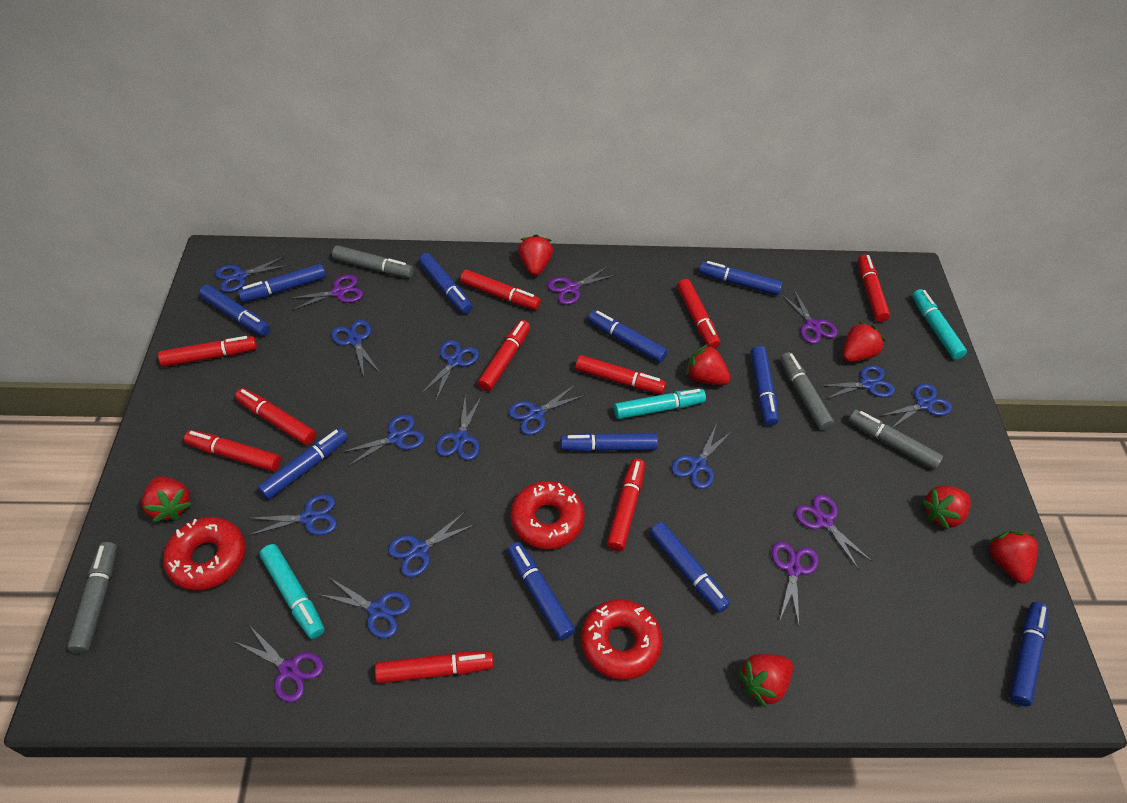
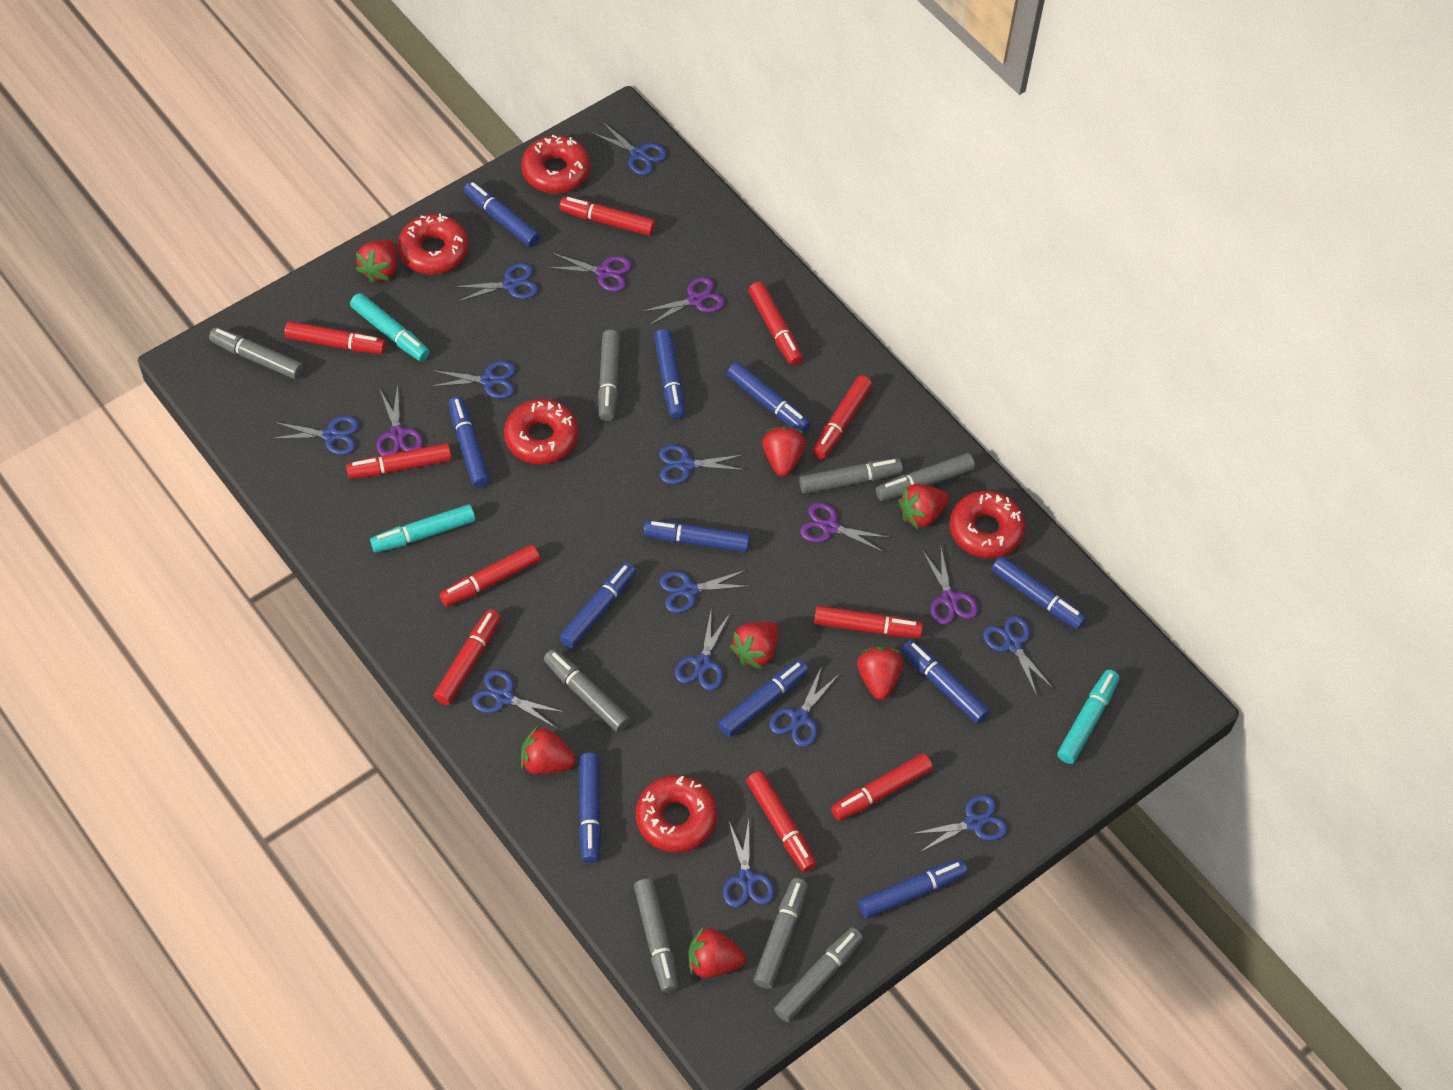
grey marker: 4 -> 8
purple scissors: 6 -> 5
red donut: 3 -> 5

